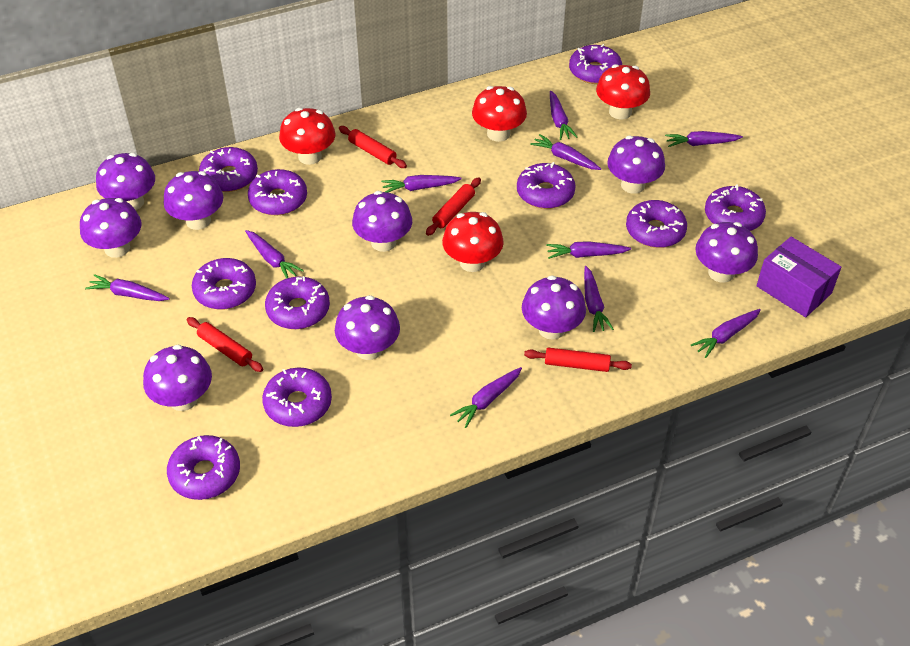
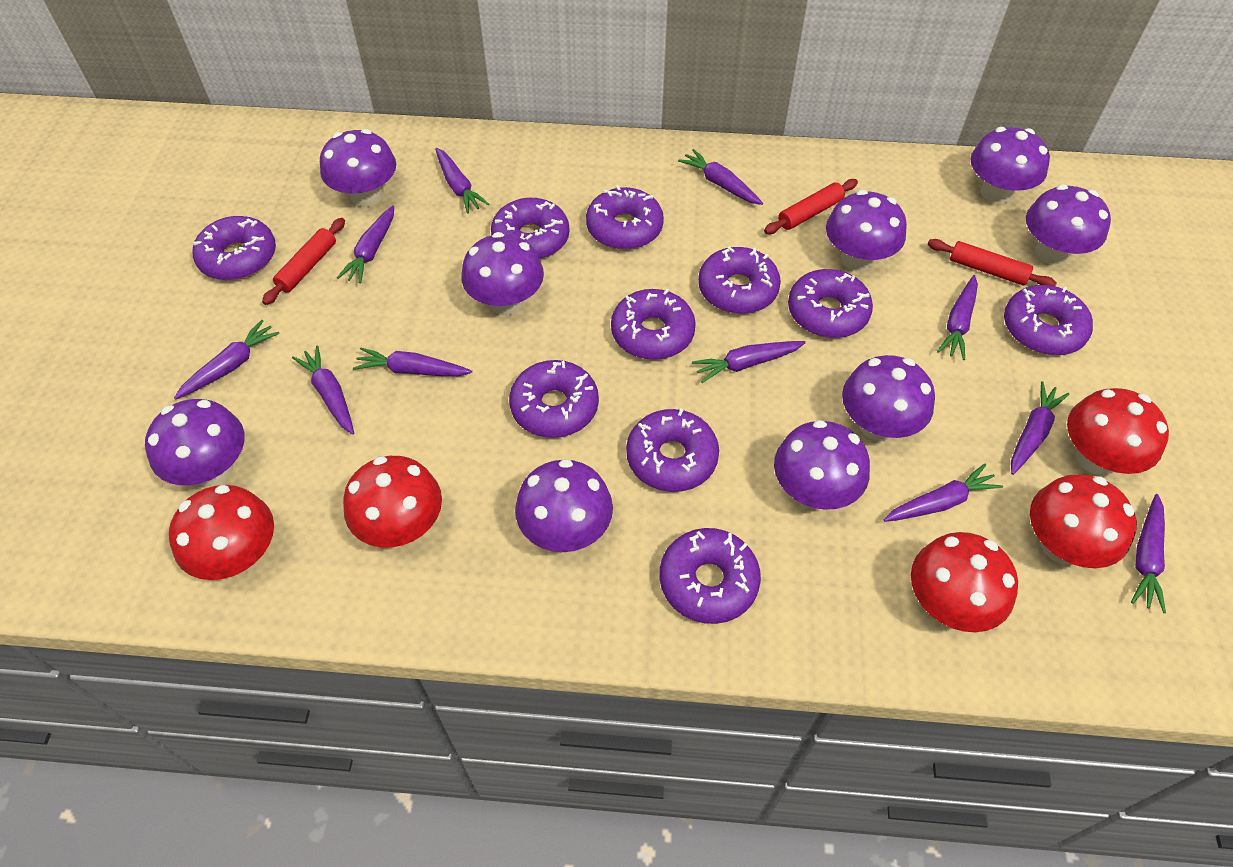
purple box: 1 -> 0
purple carrot: 10 -> 11
red mushroom: 4 -> 5
red rolling pin: 4 -> 3

